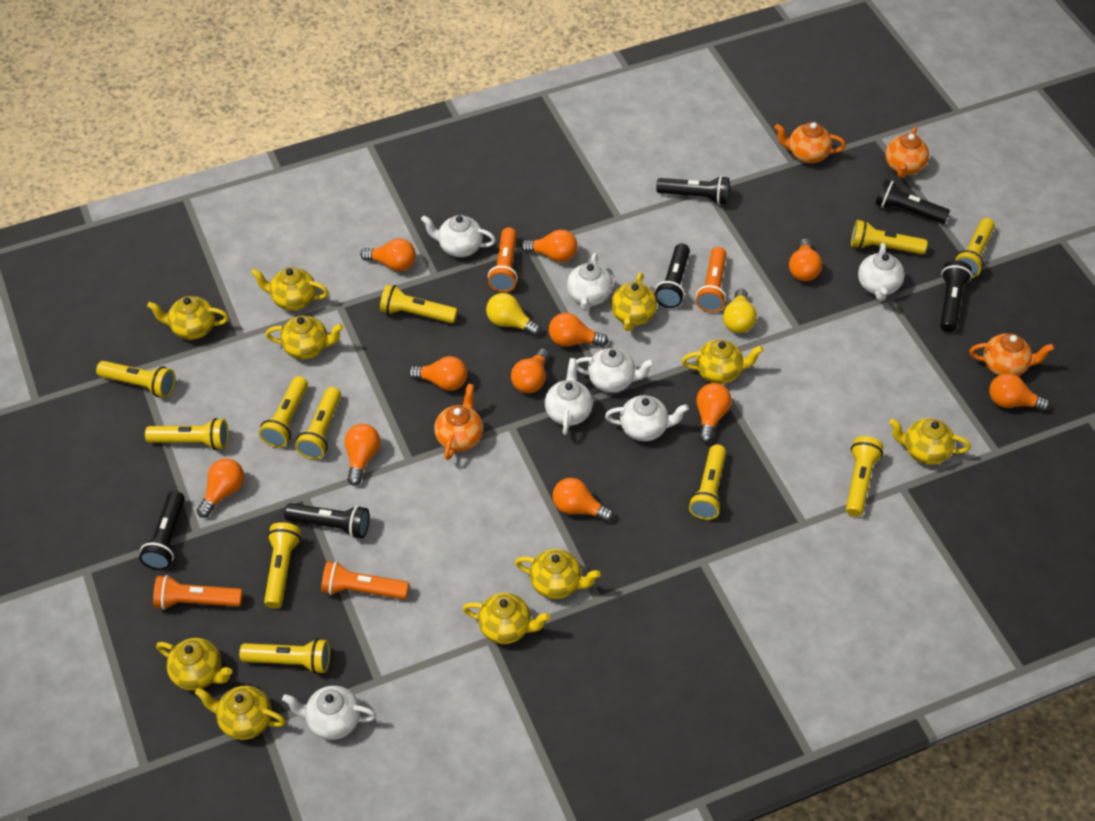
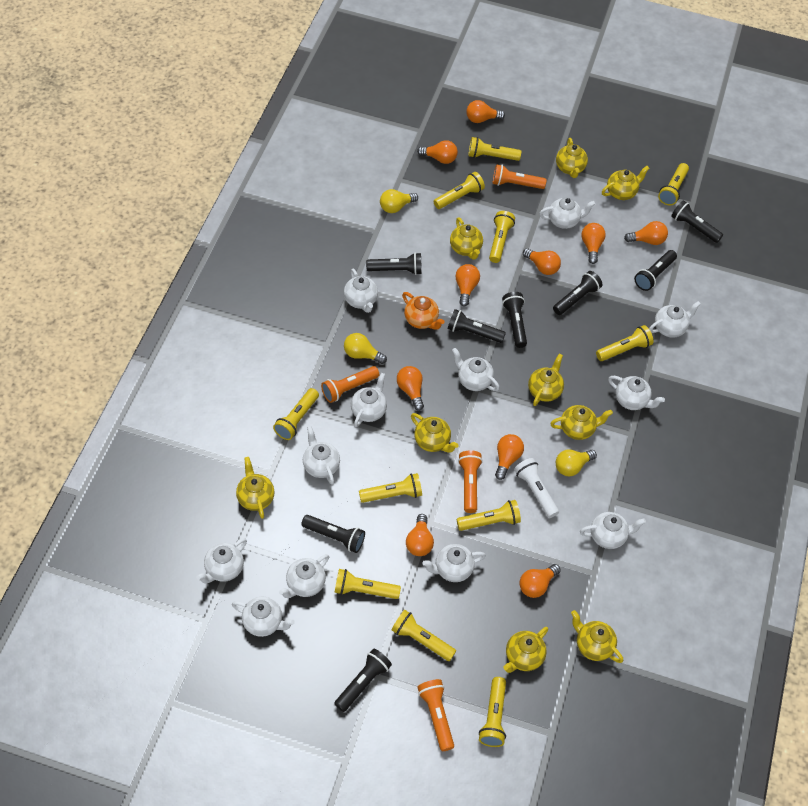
black flashlight: 6 -> 8
orange light bulb: 11 -> 10
orange teapot: 4 -> 1
white flashlight: 0 -> 1
white teapot: 7 -> 12
yellow light bulb: 2 -> 3
yellow teapot: 10 -> 9

